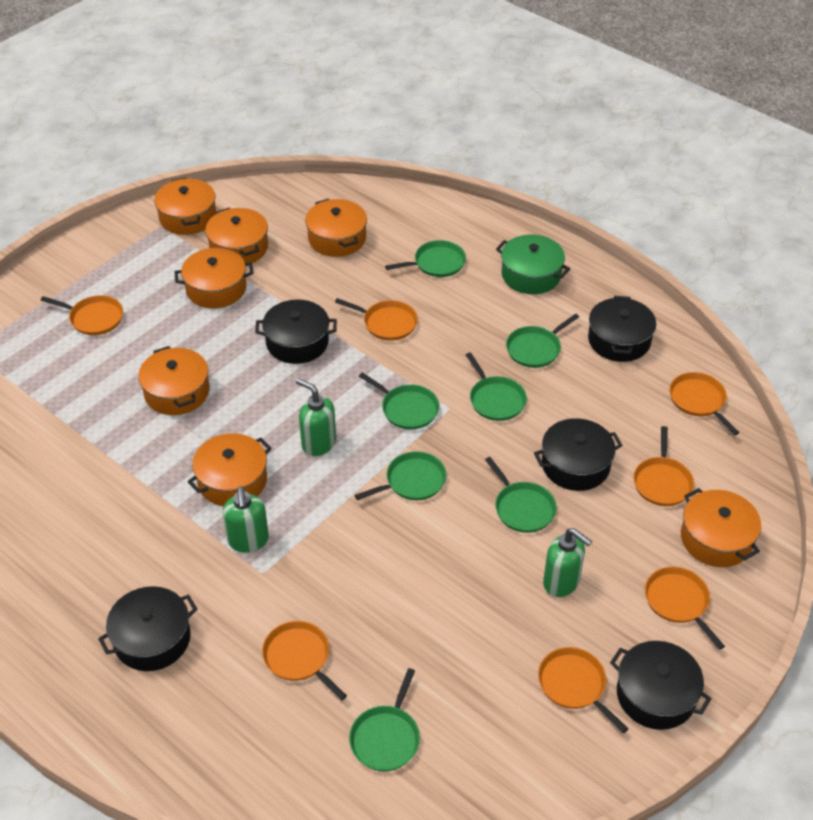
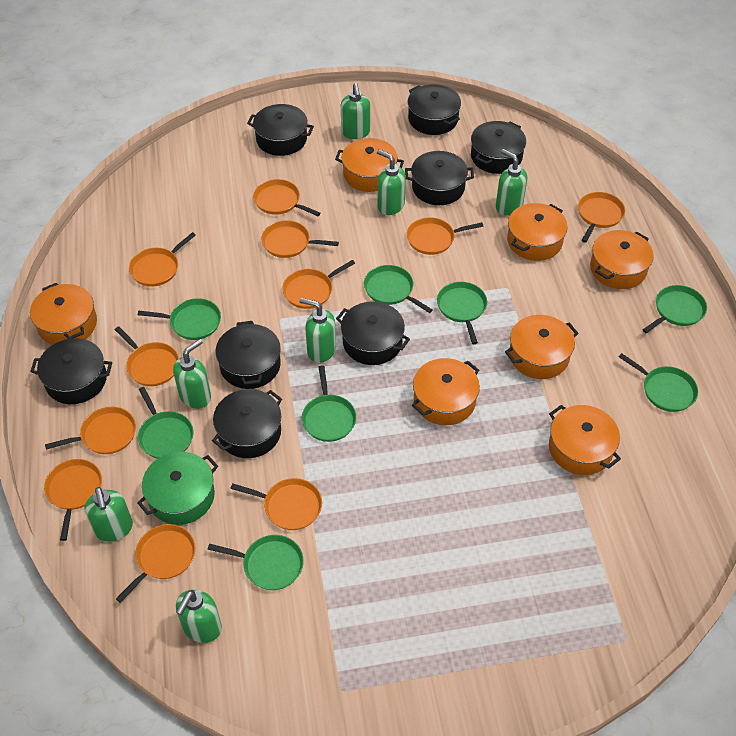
black pot: 5 -> 8
green pan: 7 -> 8
green soap dispenser: 3 -> 7
orange pan: 7 -> 11

